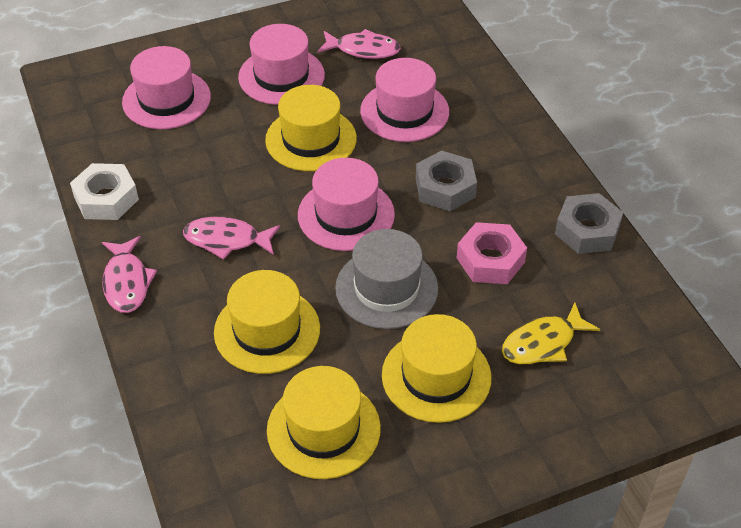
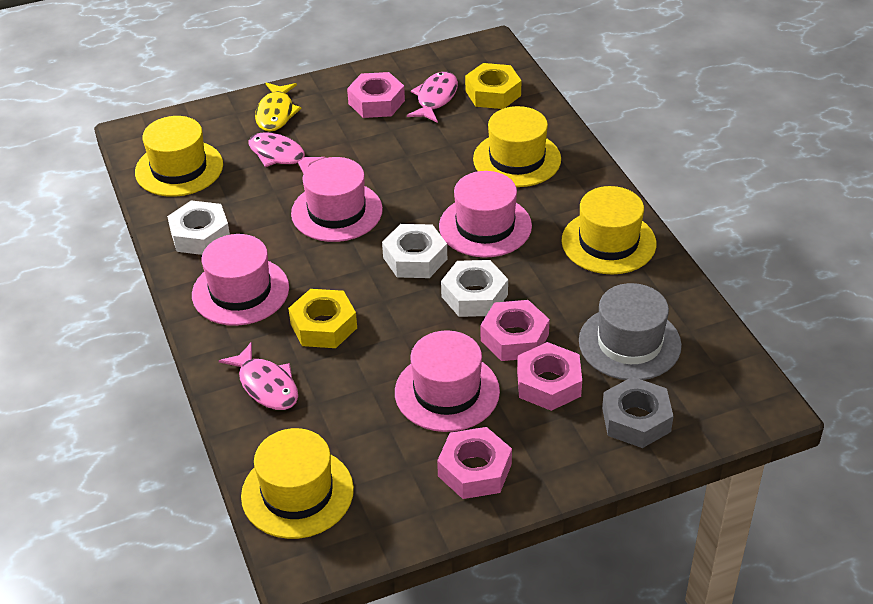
grey nut: 2 -> 1
pink nut: 1 -> 4
white nut: 1 -> 3
yellow nut: 0 -> 2

